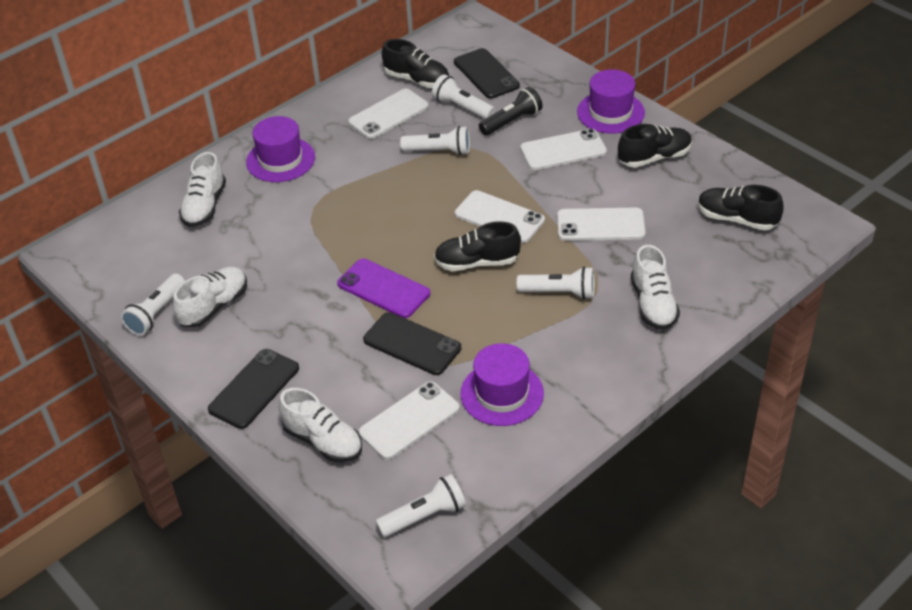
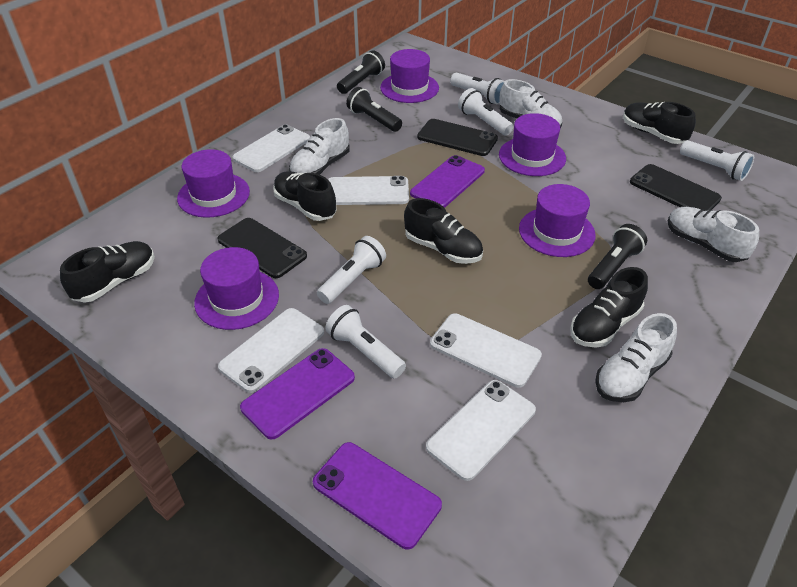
black flashlight: 1 -> 3
black shoe: 4 -> 5
purple hat: 3 -> 5
purple phone: 1 -> 3

